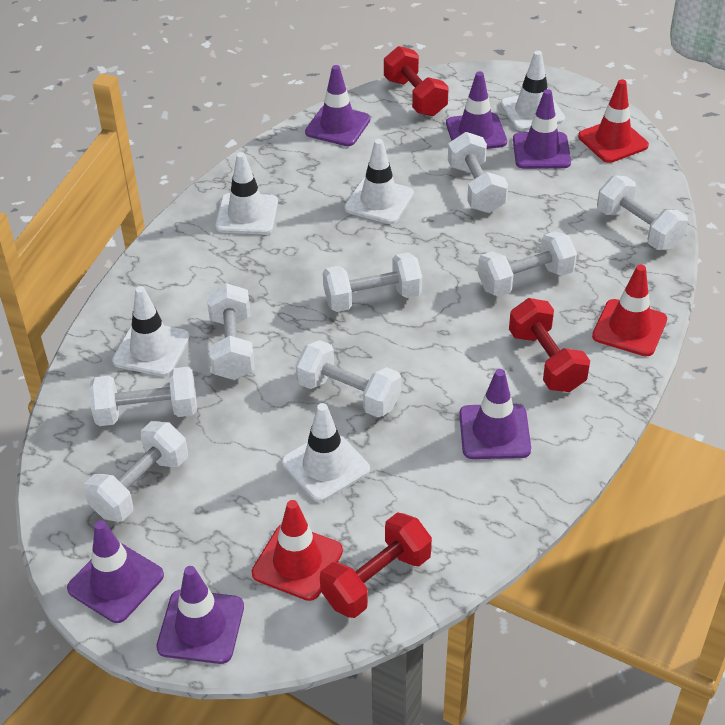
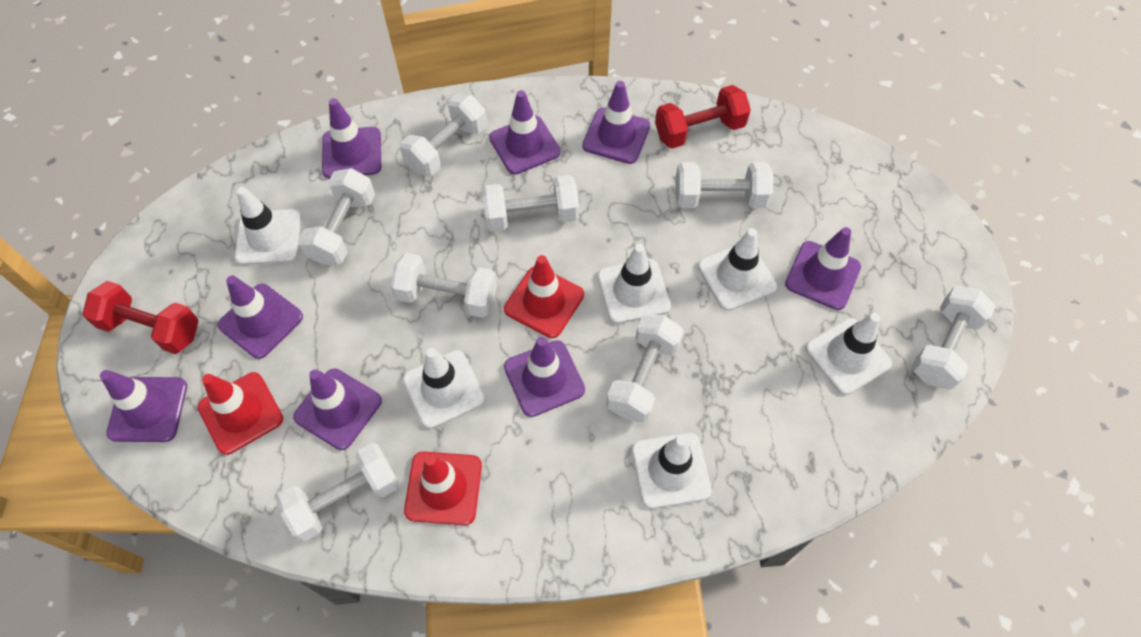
purple traffic cone: 6 -> 8
red dumbbell: 3 -> 2
white traffic cone: 5 -> 6

